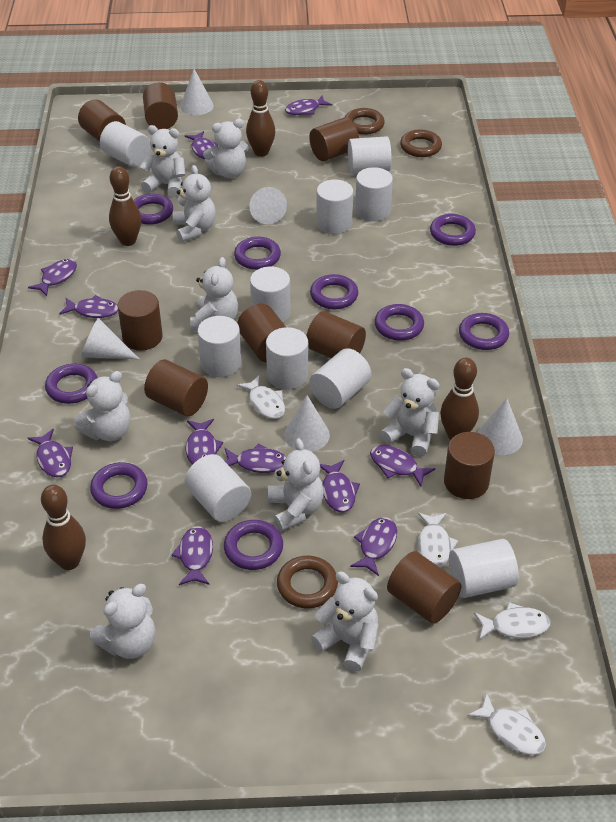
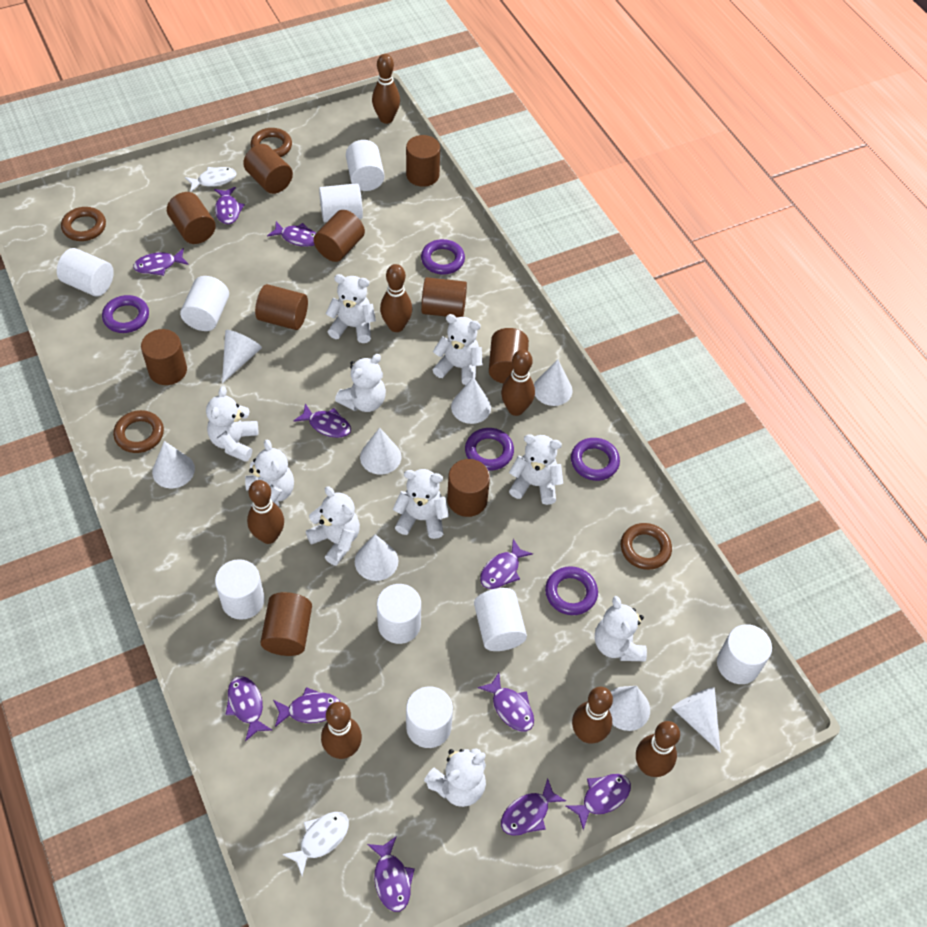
brown bowling pin: 4 -> 7
brown cylinder: 9 -> 10
brown ring: 3 -> 4
purple ring: 9 -> 5
white cone: 5 -> 8
white cylinder: 10 -> 9
white fish: 4 -> 2
white teddy bear: 9 -> 10

